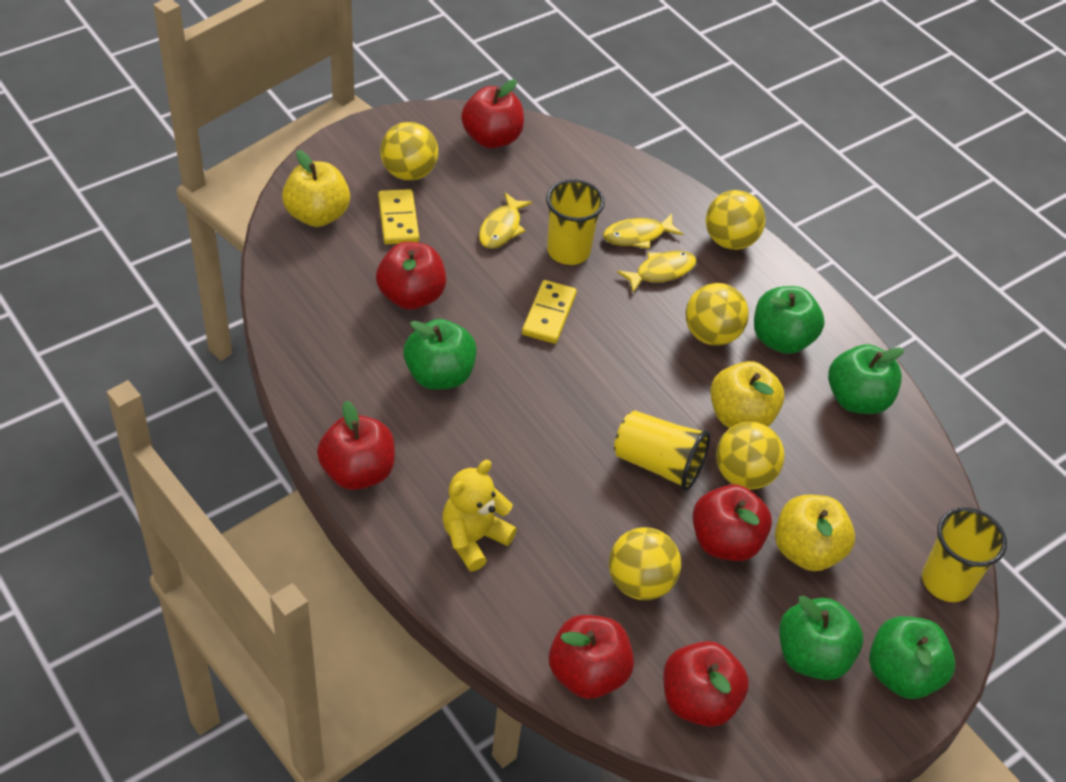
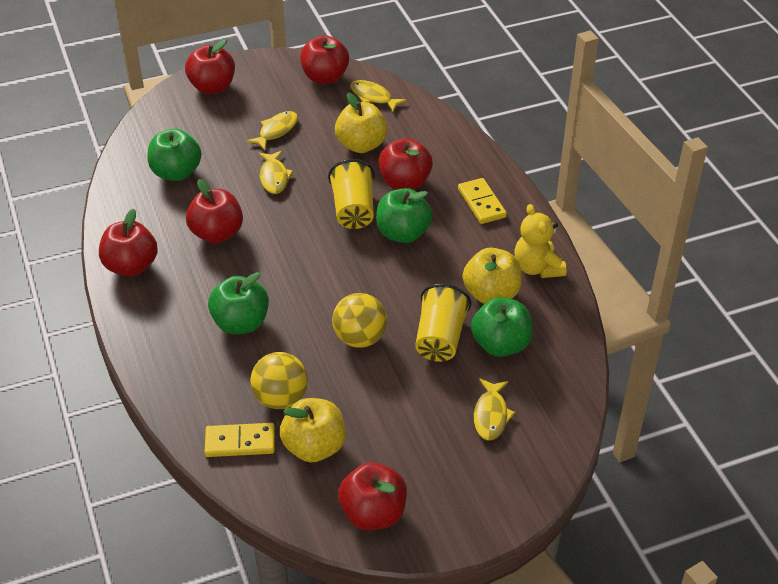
green apple: 5 -> 4
yellow ball: 5 -> 2
yellow cup: 3 -> 2
yellow fish: 3 -> 4

